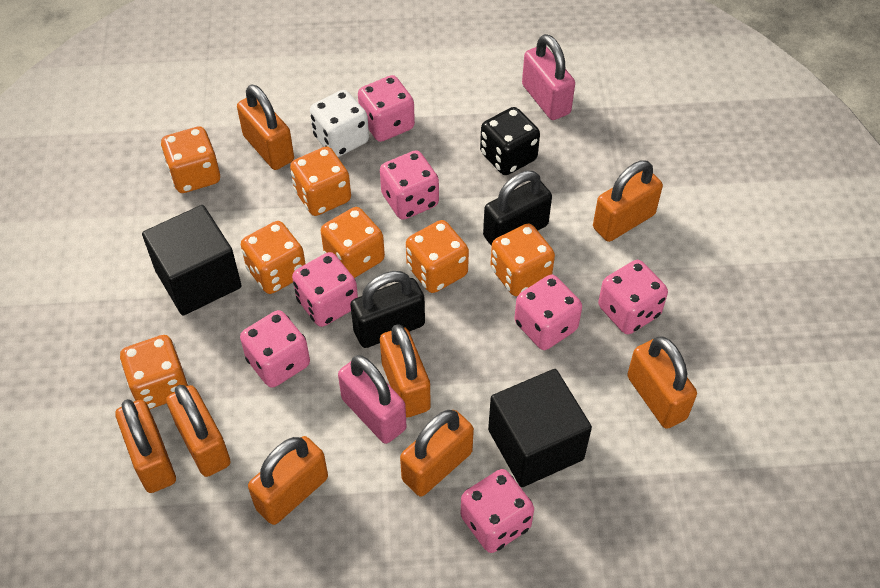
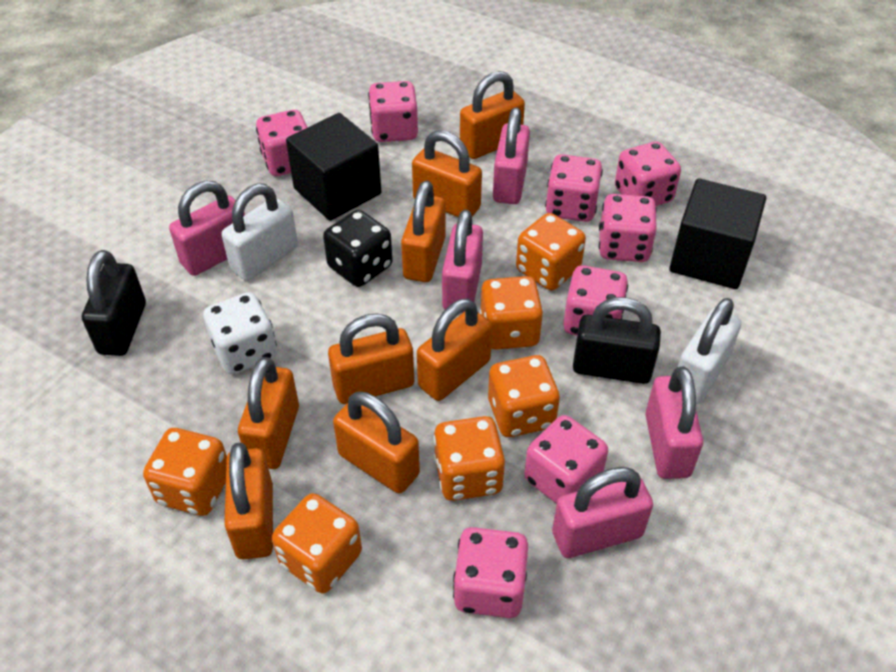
orange dice: 7 -> 6
pink dice: 7 -> 8
pink padlock: 2 -> 5
white padlock: 0 -> 2

